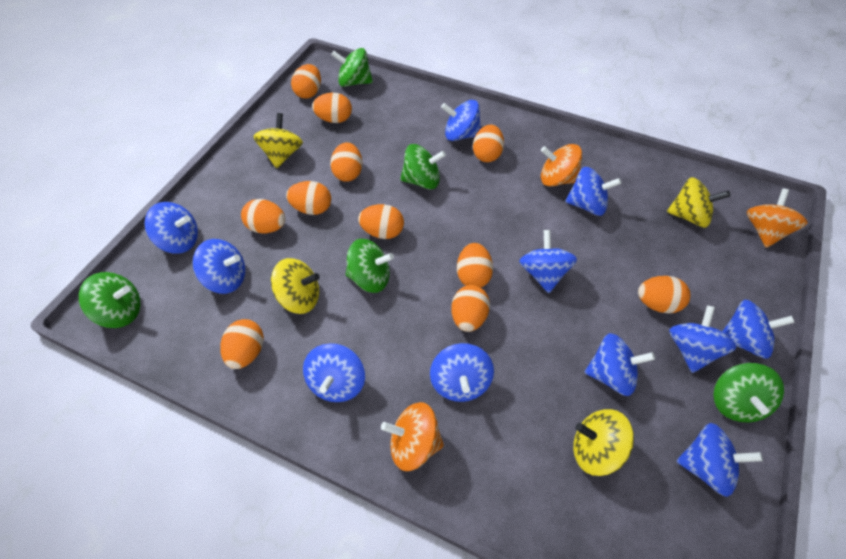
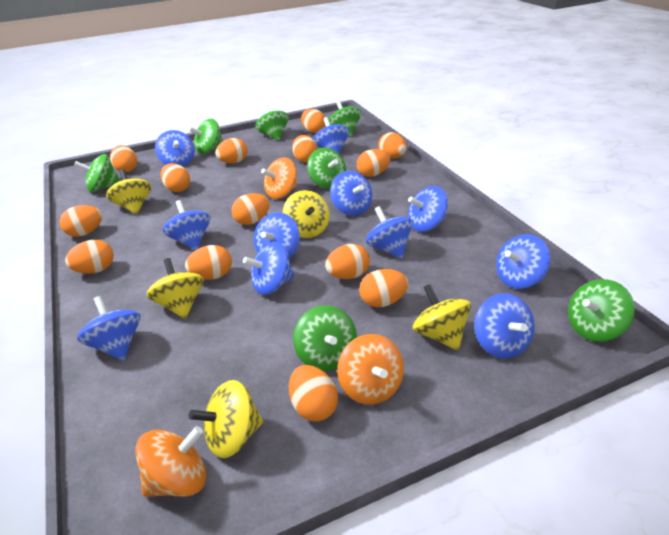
green spinning top: 5 -> 7
orange egg: 11 -> 14
yellow spinning top: 4 -> 5

